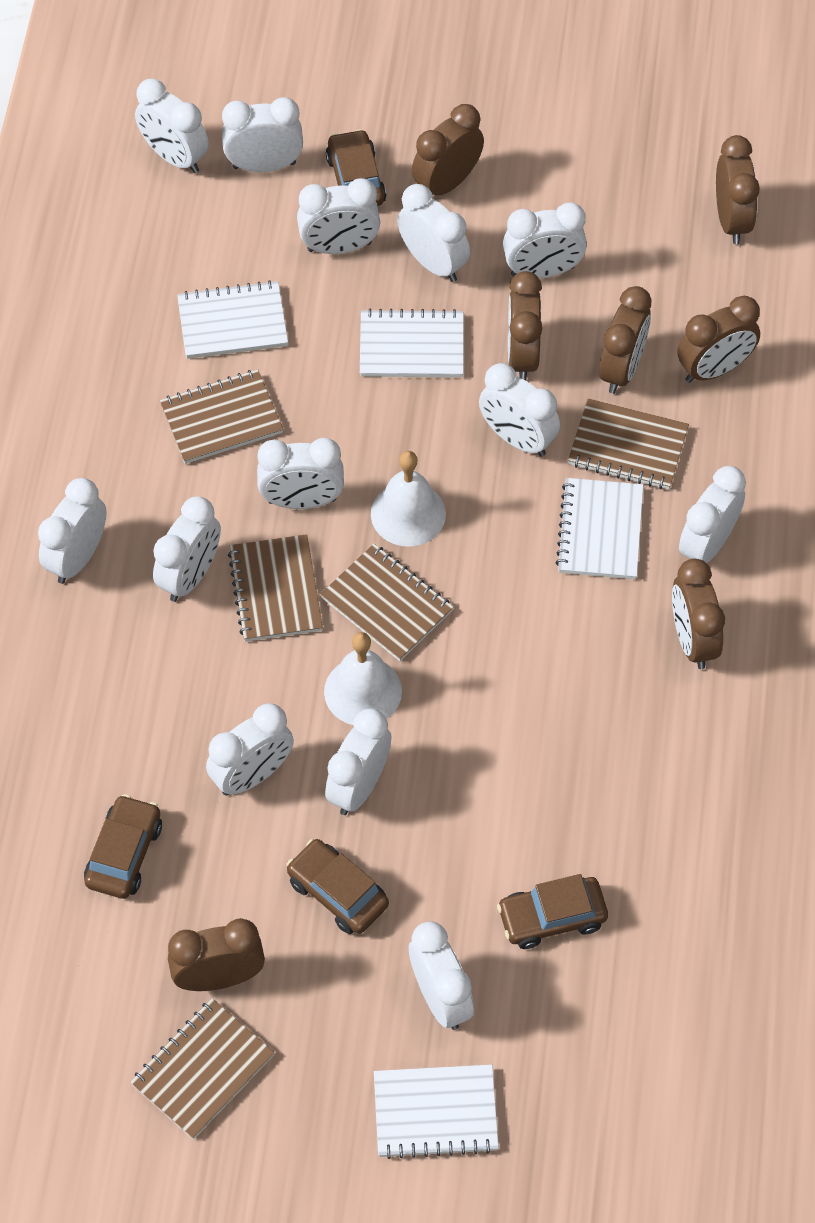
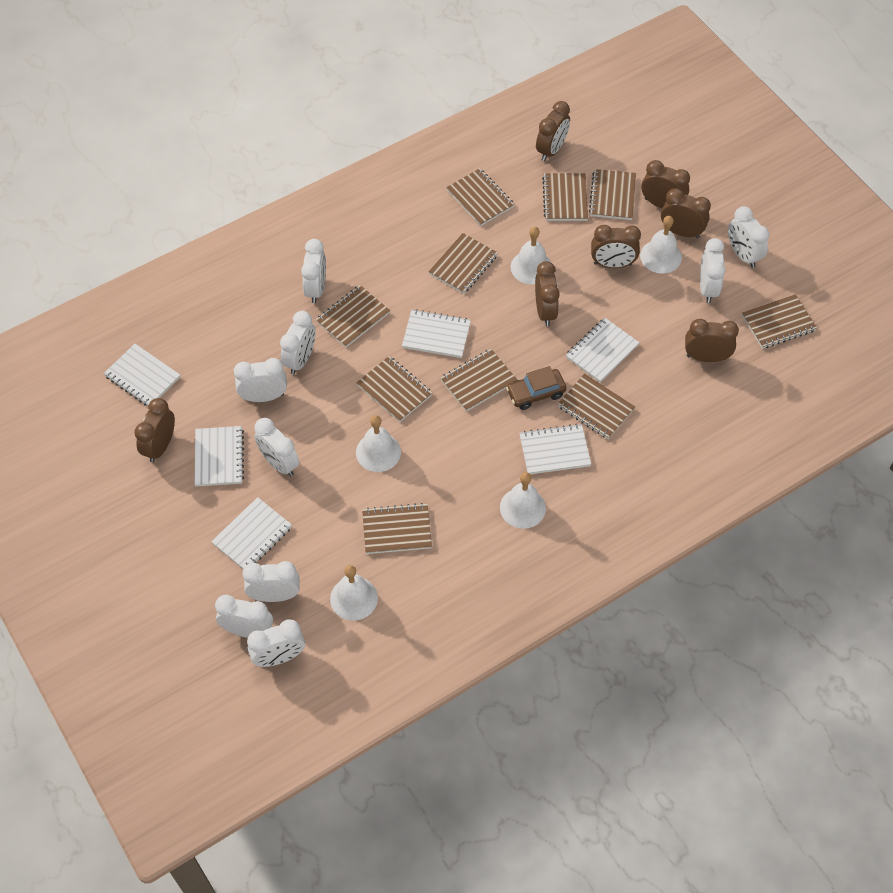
brown car: 4 -> 1
brown notebook: 5 -> 10
white bell: 2 -> 5
white clock: 13 -> 9
white notebook: 4 -> 6

